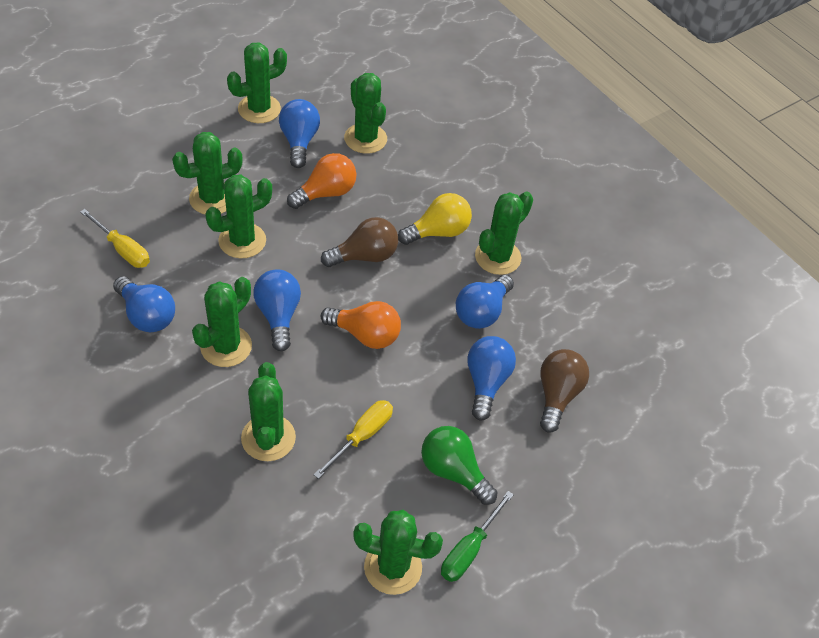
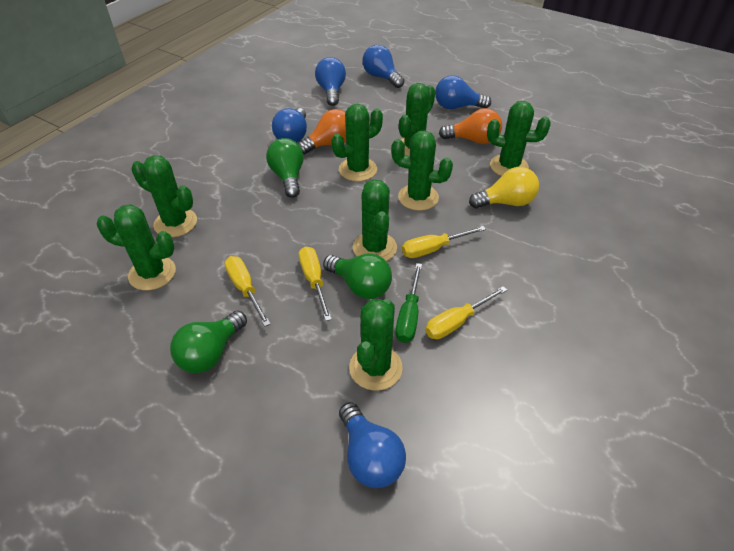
brown light bulb: 2 -> 0
green light bulb: 1 -> 3
yellow screwdriver: 2 -> 4

